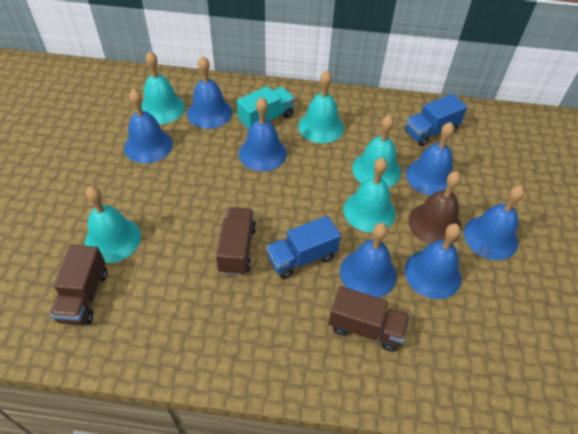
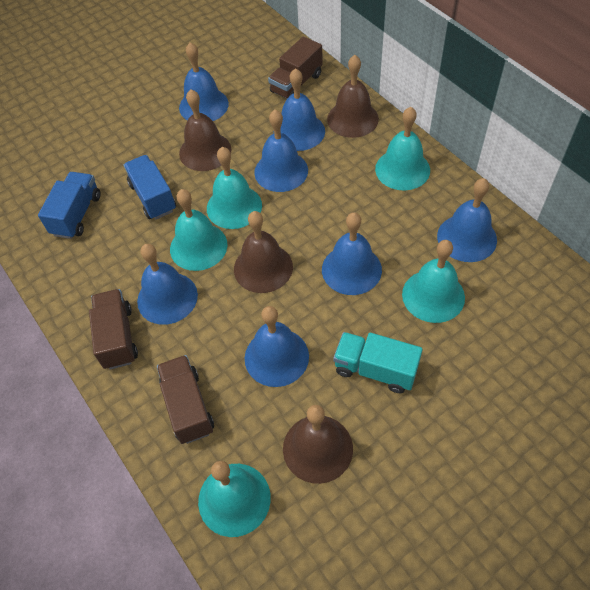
brown bell: 1 -> 4

